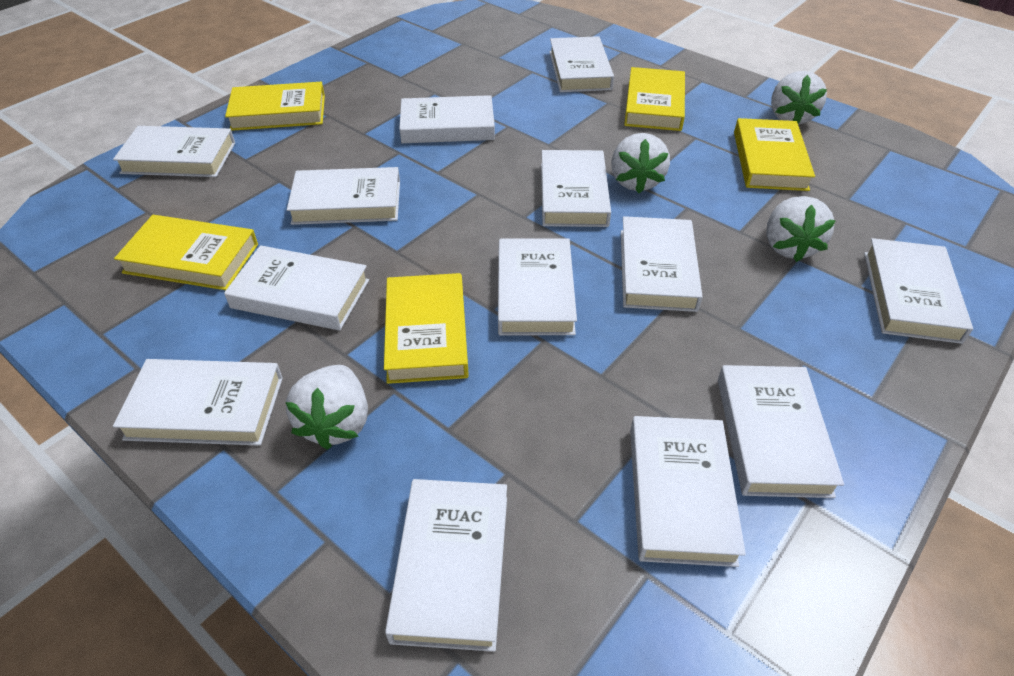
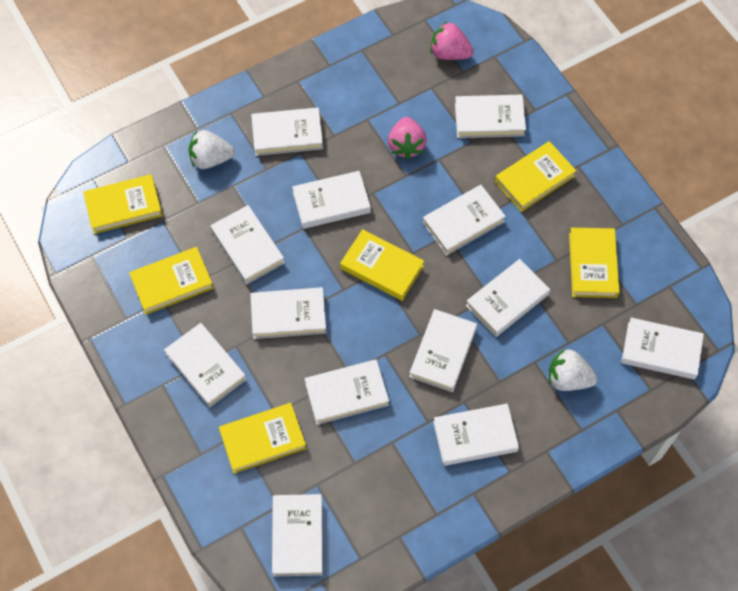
pink strawberry: 0 -> 2
white strawberry: 4 -> 2
yellow book: 5 -> 6

